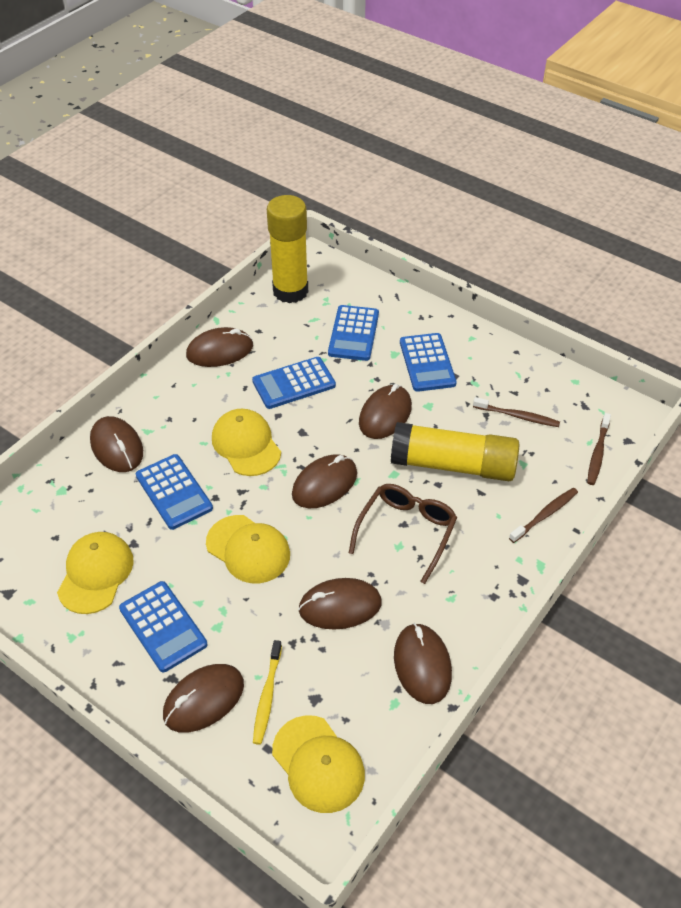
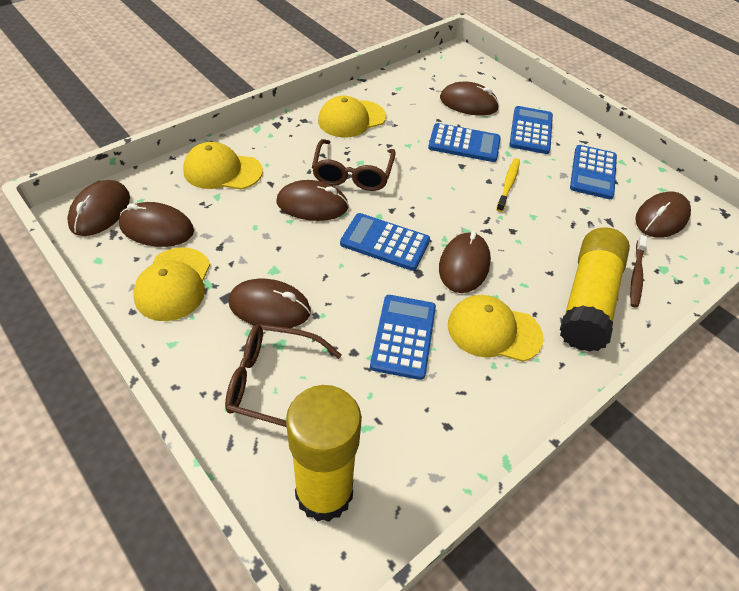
brown glasses: 1 -> 2
brown toothbrush: 3 -> 1

